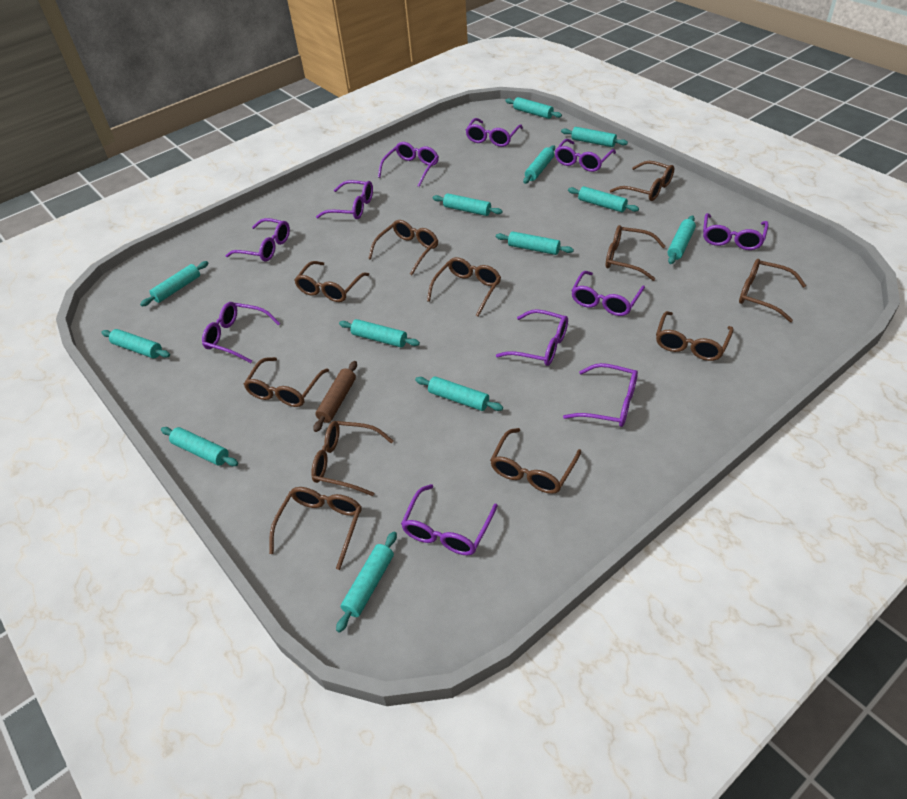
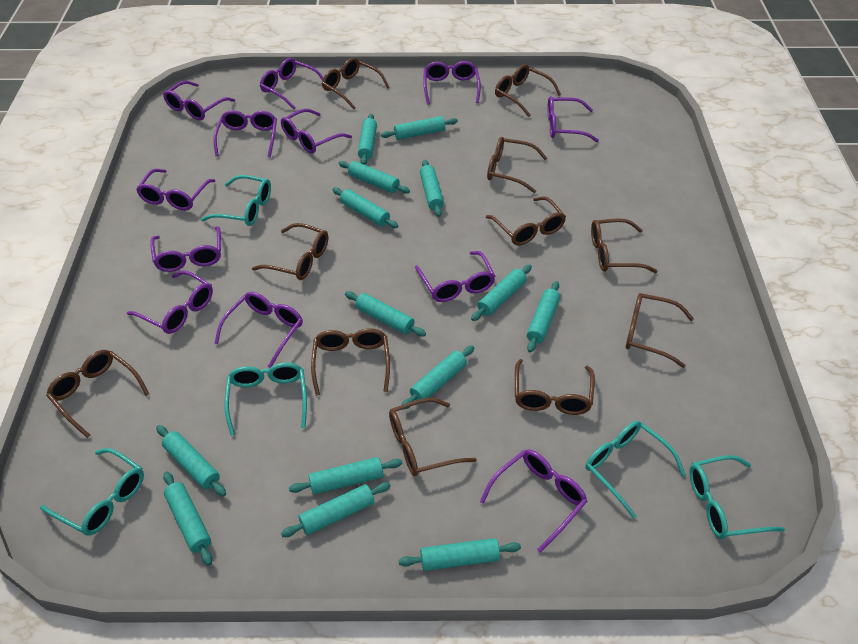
brown rolling pin: 1 -> 0
purple glasses: 11 -> 12
turquoise glasses: 0 -> 5
turquoise rolling pin: 13 -> 14

